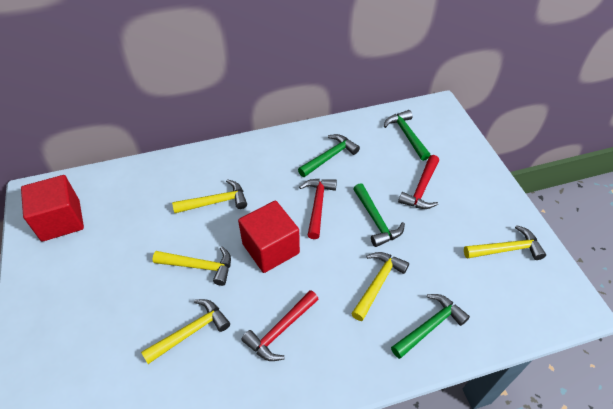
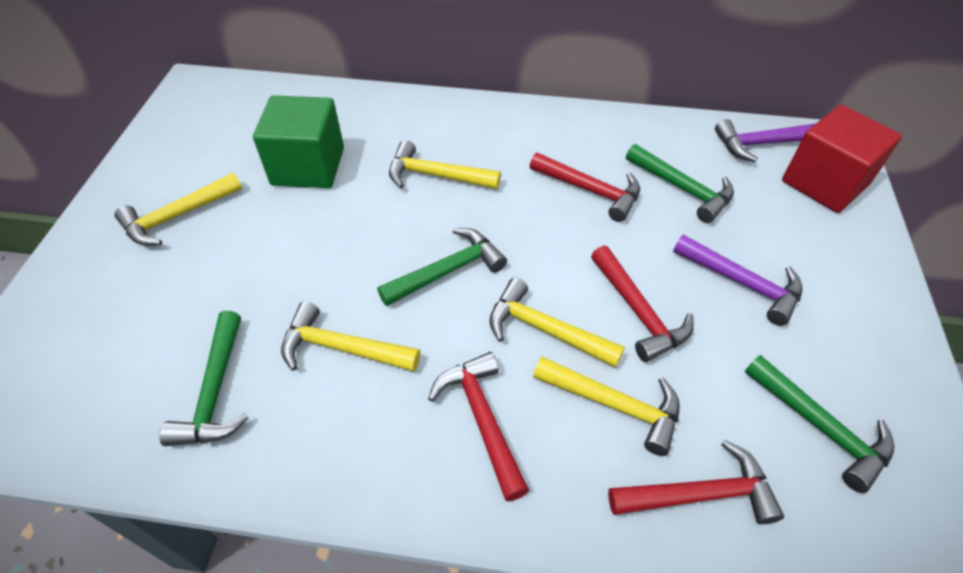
green cube: 0 -> 1
purple hammer: 0 -> 2
red cube: 2 -> 1
red hammer: 3 -> 4

